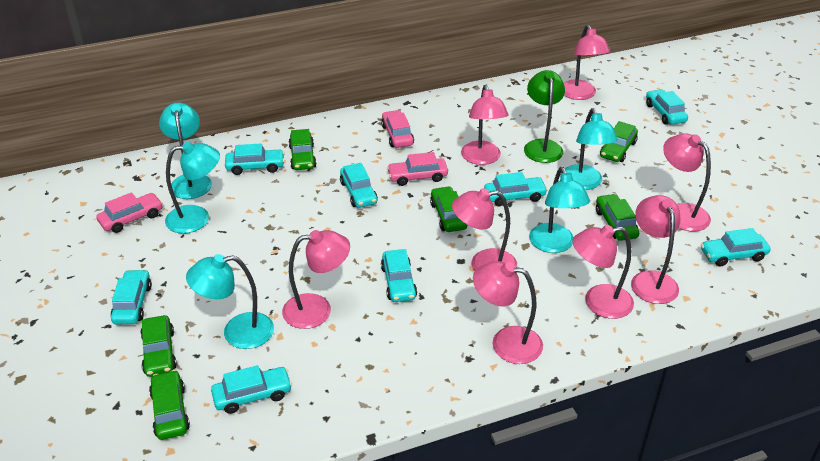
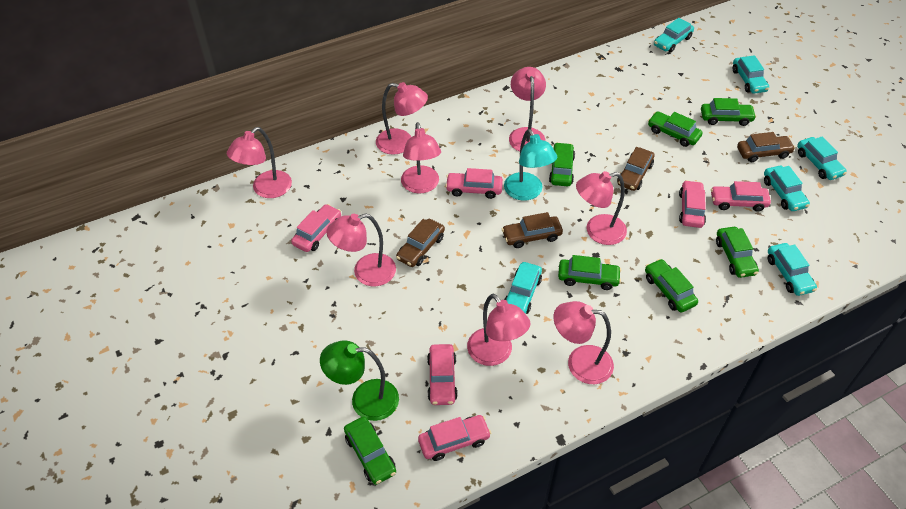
brown car: 0 -> 4
green car: 6 -> 7
pink car: 3 -> 6
turquoise car: 8 -> 6
turquoise lamp: 5 -> 1

